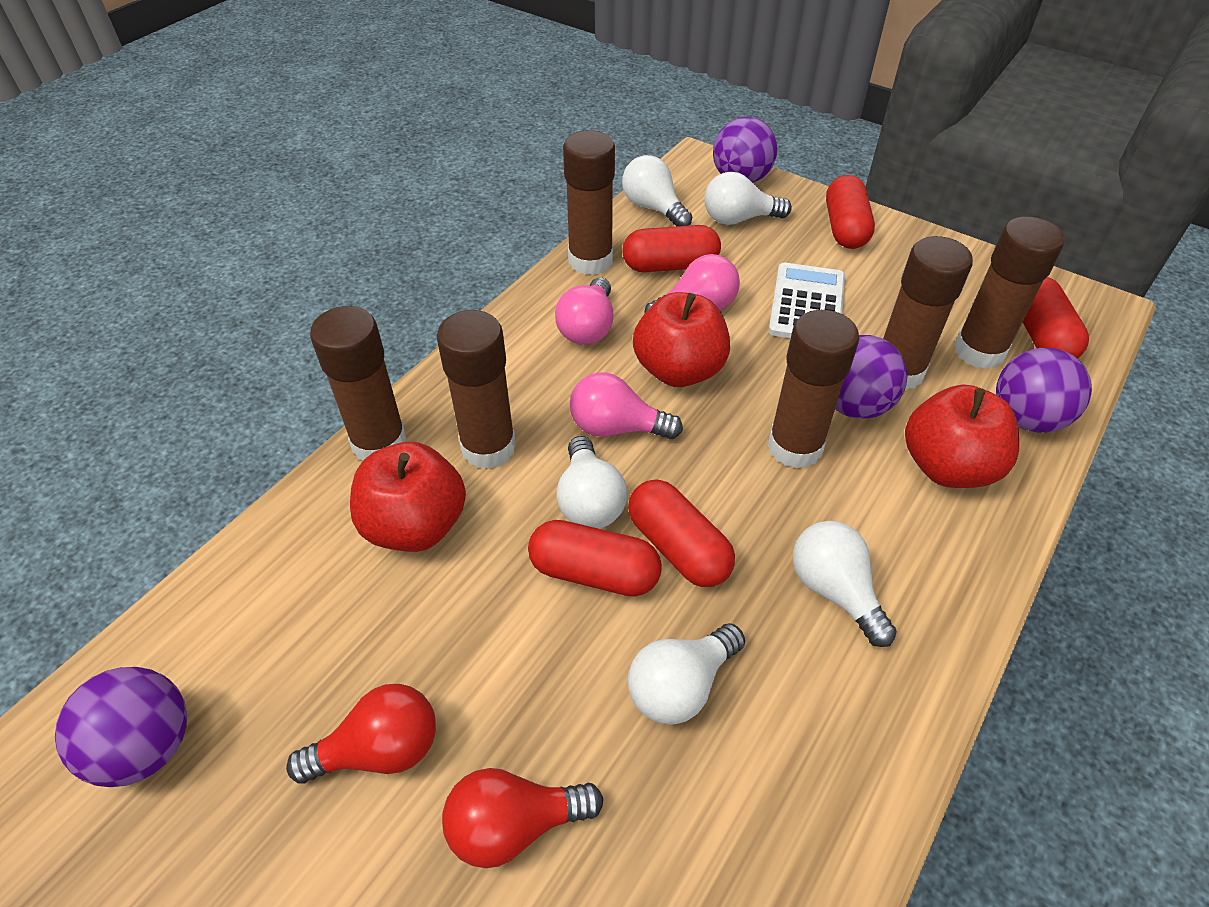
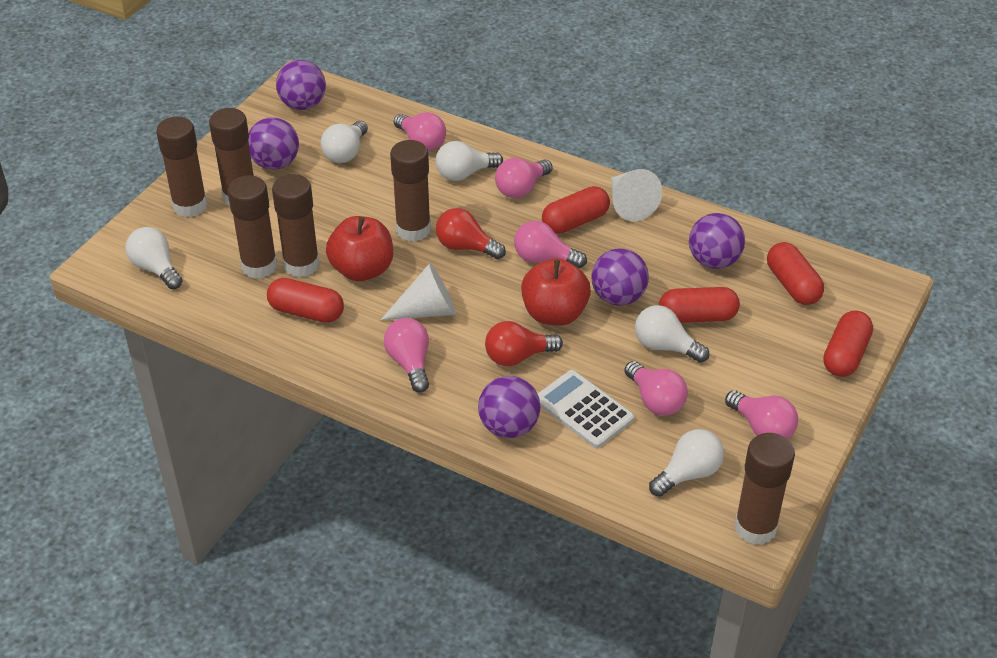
pink light bulb: 3 -> 6
purple ball: 4 -> 5
red apple: 3 -> 2
white cone: 0 -> 2

